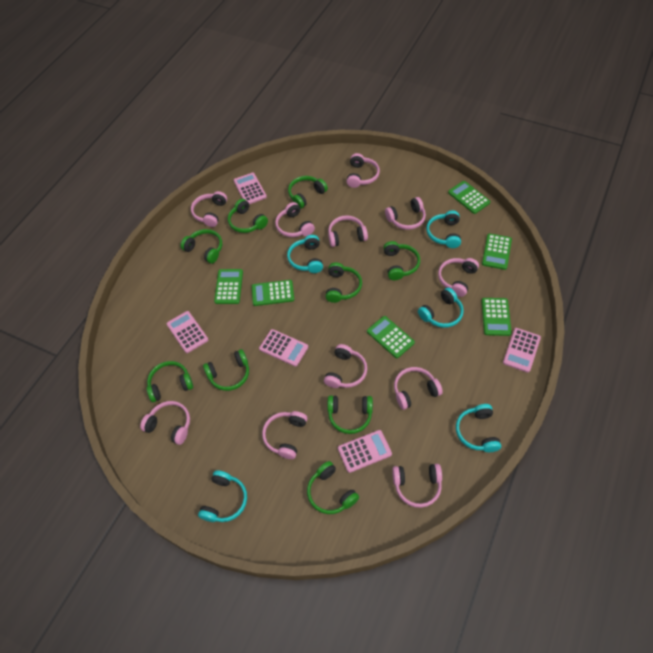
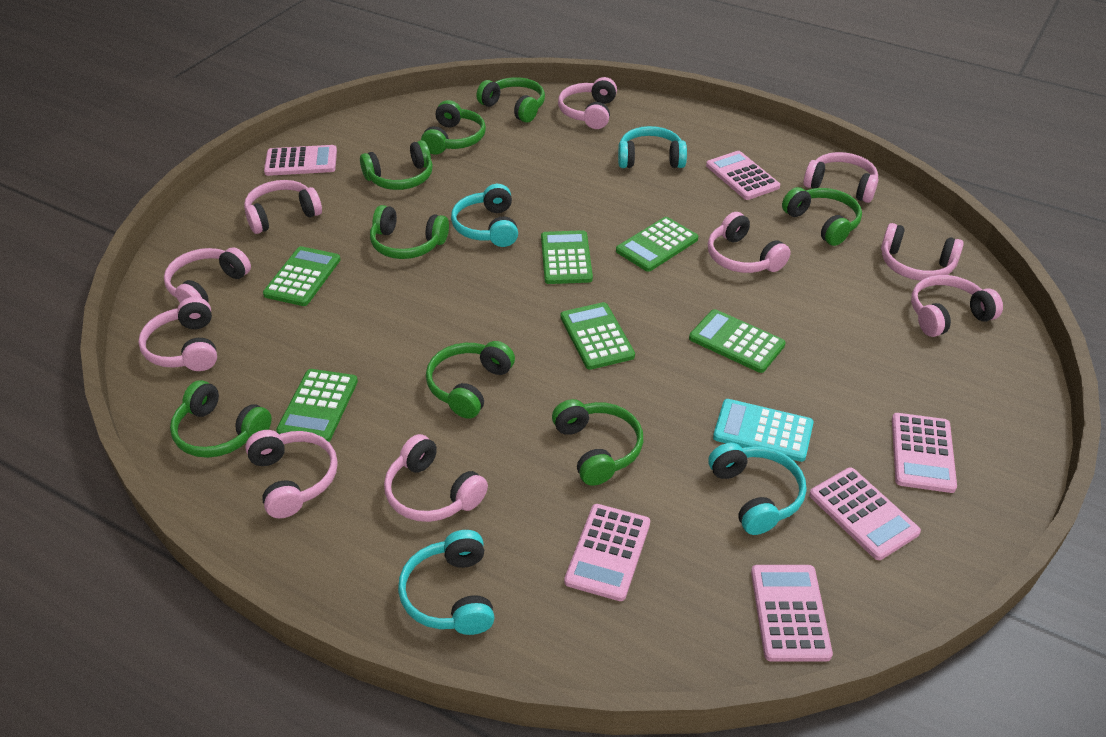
green headphones: 9 -> 8
pink calculator: 5 -> 6
pink headphones: 11 -> 10
turquoise calculator: 0 -> 1
turquoise headphones: 5 -> 4

